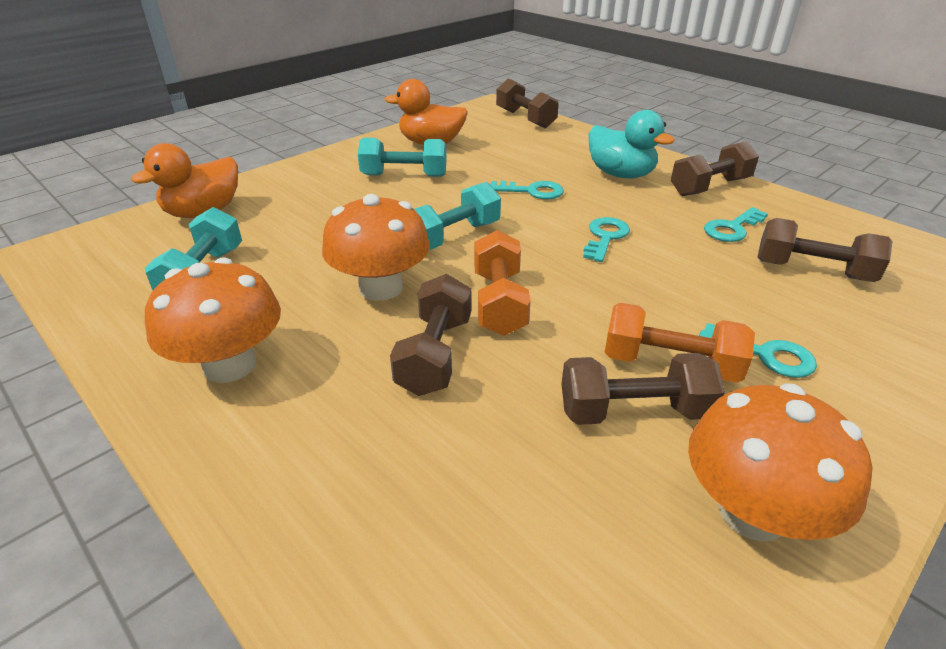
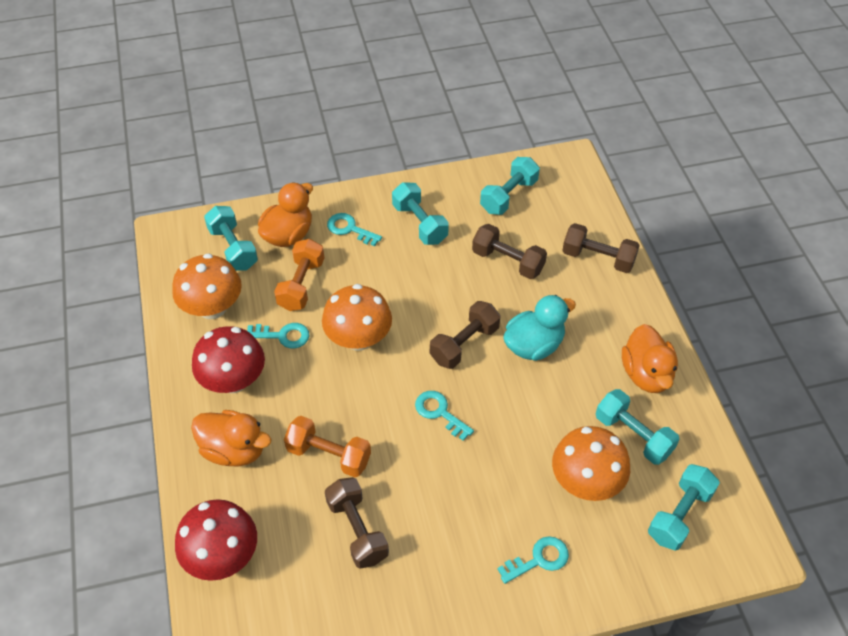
brown dumbbell: 5 -> 4
orange duck: 2 -> 3
red mushroom: 0 -> 2
turquoise dumbbell: 3 -> 5

